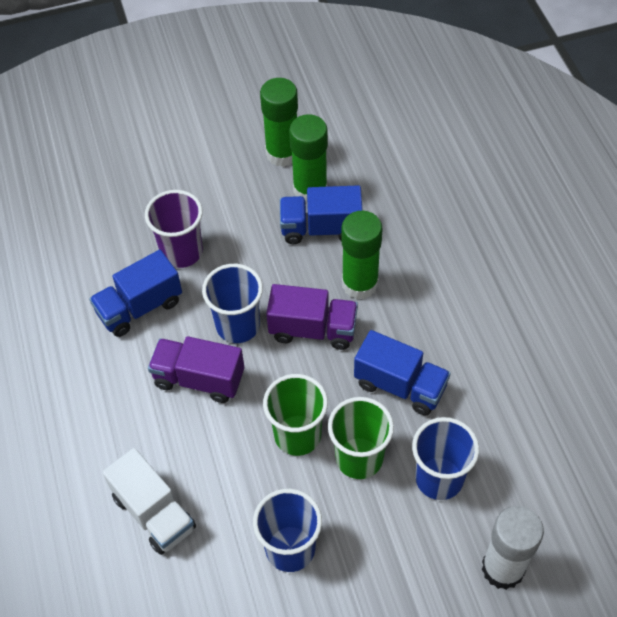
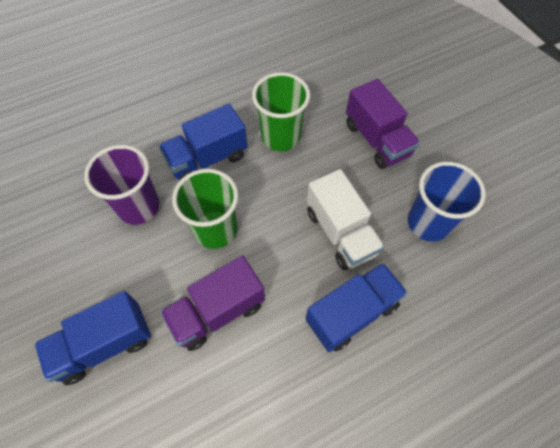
blue cup: 3 -> 1
green glue stick: 3 -> 0
white glue stick: 1 -> 0

